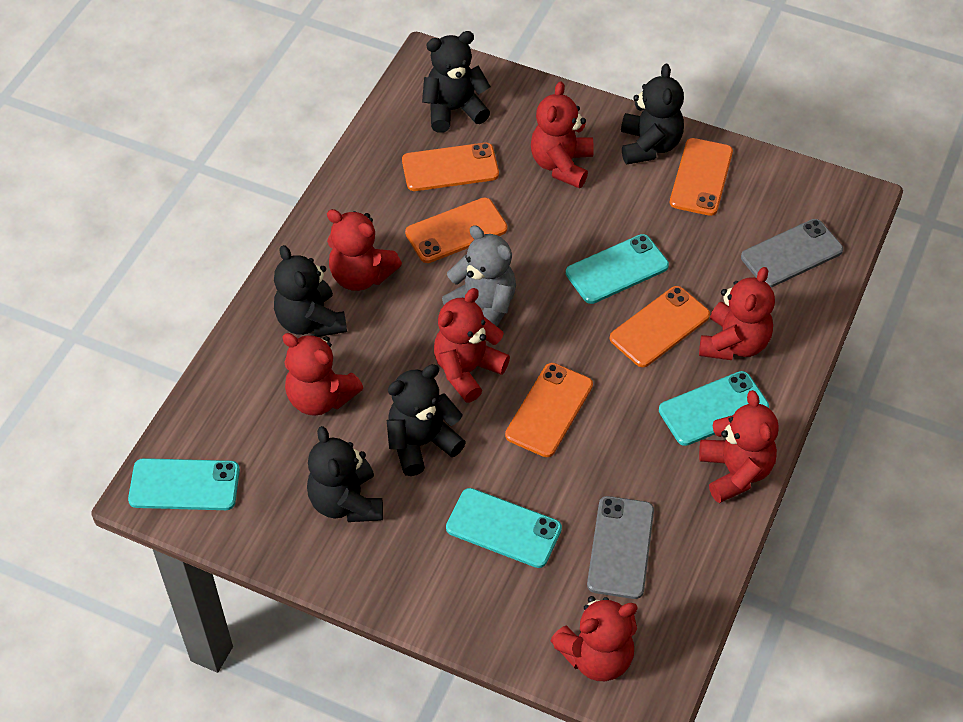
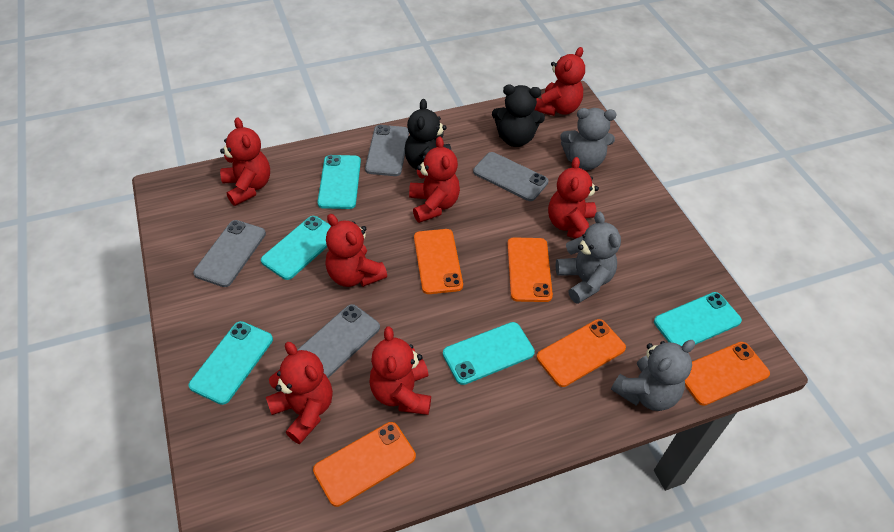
black teddy bear: 5 -> 2
grey phone: 2 -> 4
grey teddy bear: 1 -> 3
turquoise phone: 4 -> 5

